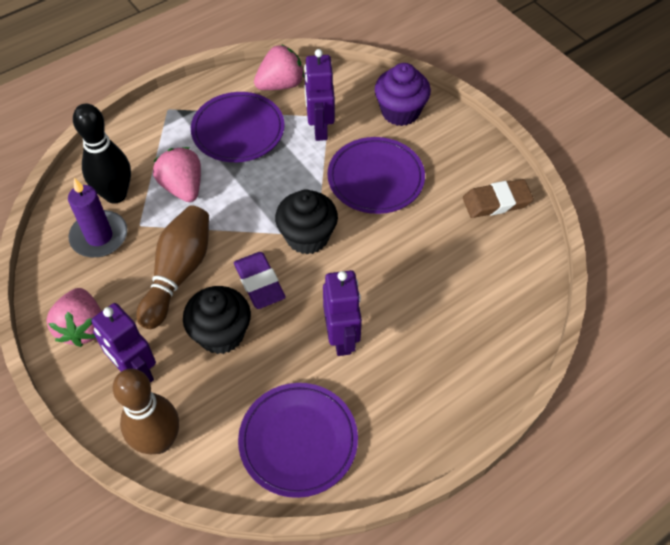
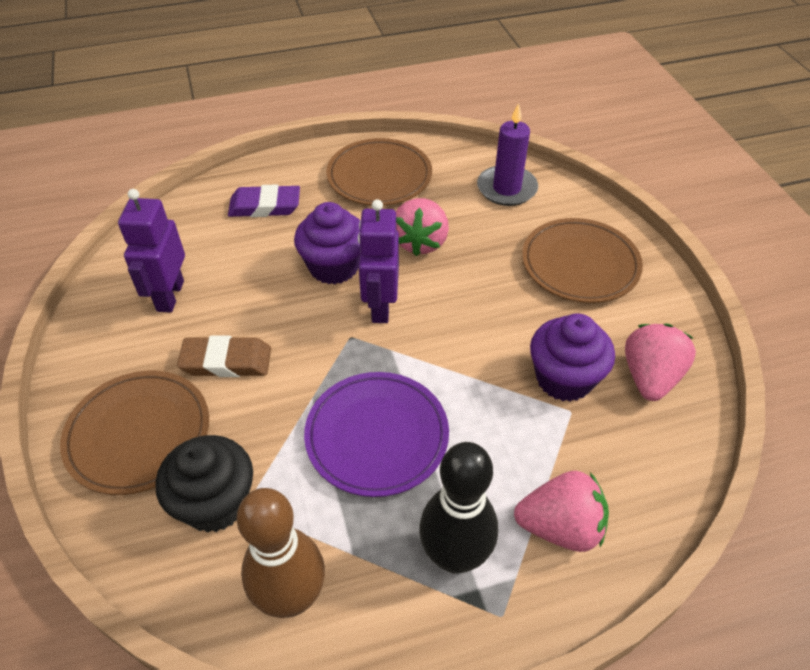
black cupcake: 2 -> 1
brown bowling pin: 2 -> 1
brown plate: 0 -> 3
purple cupcake: 1 -> 2
purple plate: 3 -> 1
purple robot: 3 -> 2

